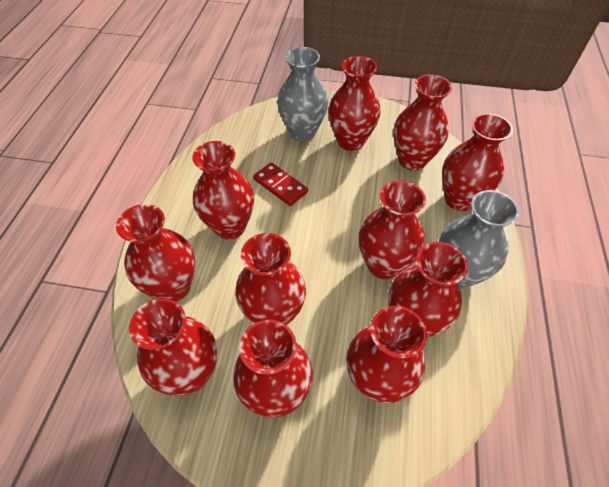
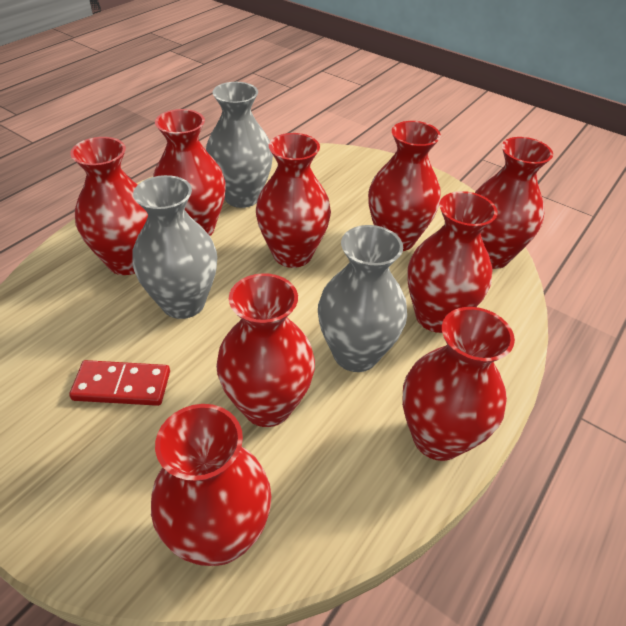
grey vase: 2 -> 3
red vase: 11 -> 9

